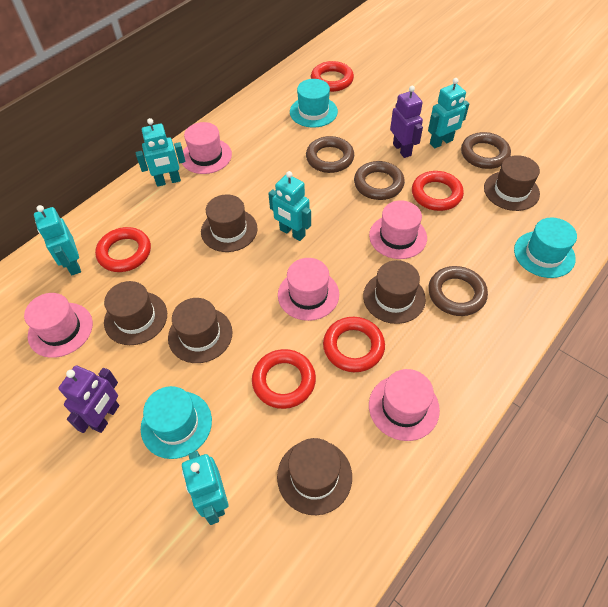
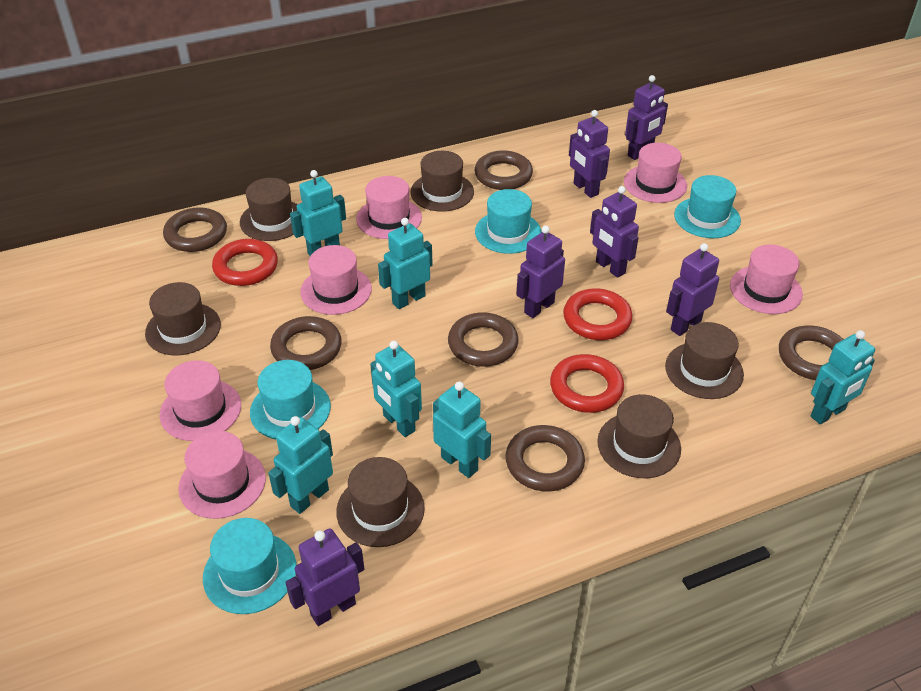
brown ring: 4 -> 6
pink hat: 5 -> 6
purple robot: 2 -> 6
red ring: 5 -> 3
turquoise hat: 3 -> 4
turquoise robot: 5 -> 6

